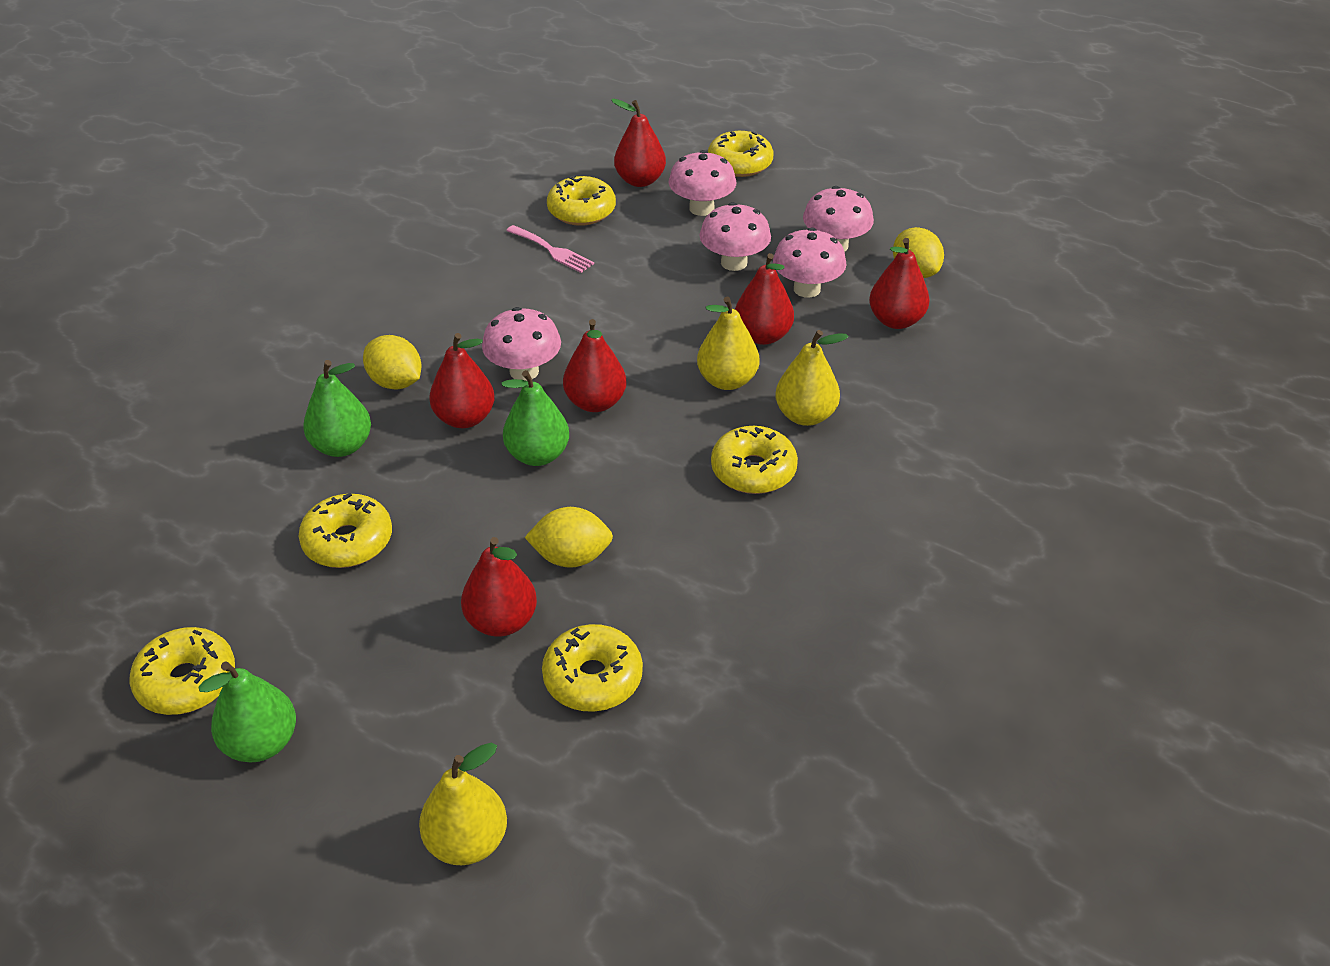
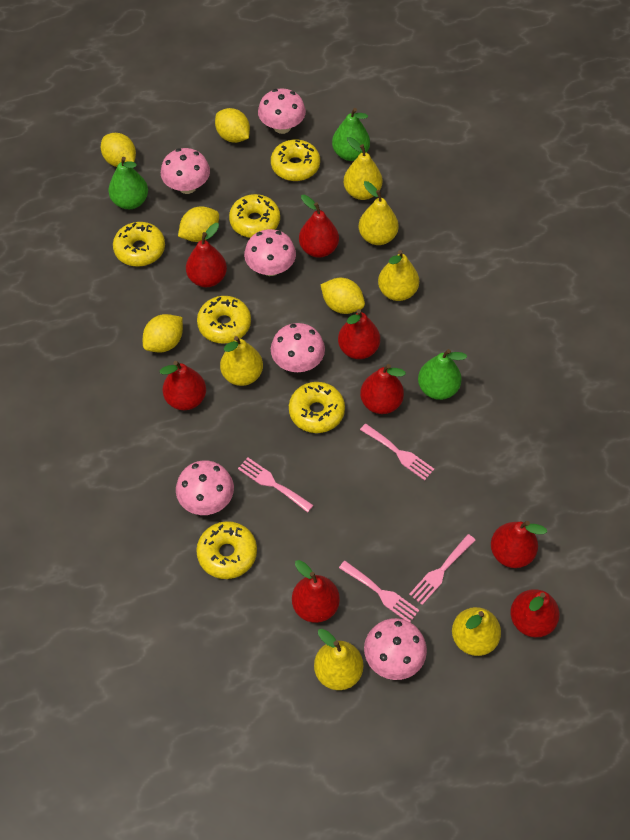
pink fork: 1 -> 4
pink mushroom: 5 -> 6
red pear: 6 -> 8
yellow lemon: 3 -> 5
yellow pear: 3 -> 6

